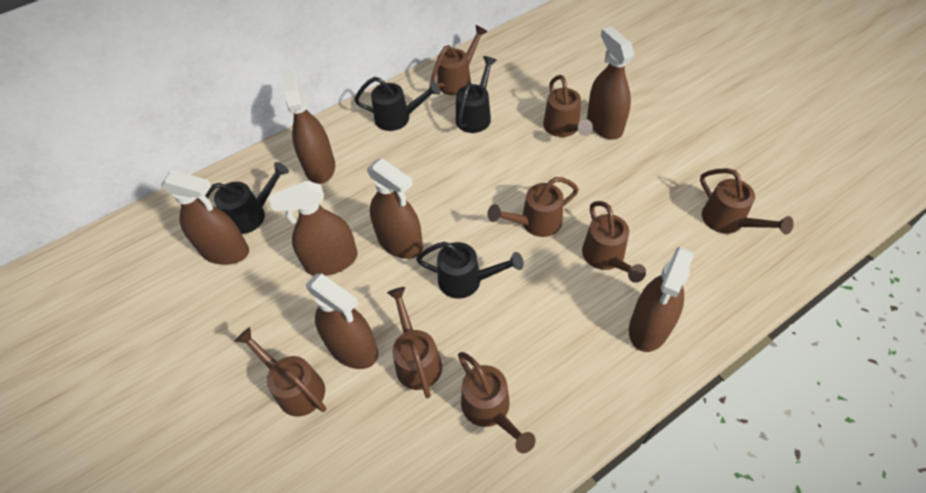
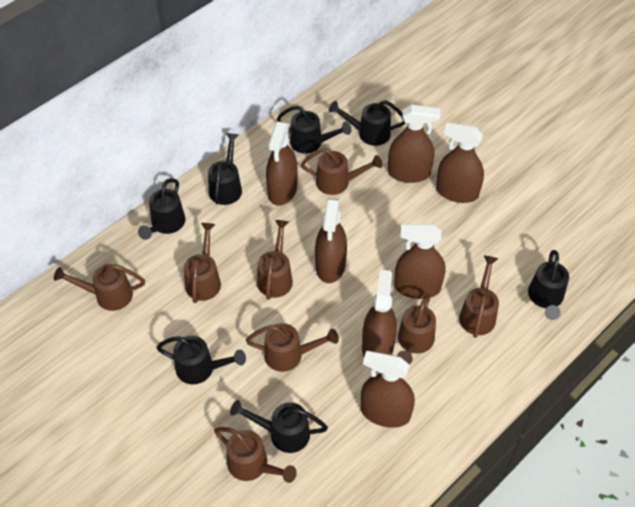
black watering can: 4 -> 7

